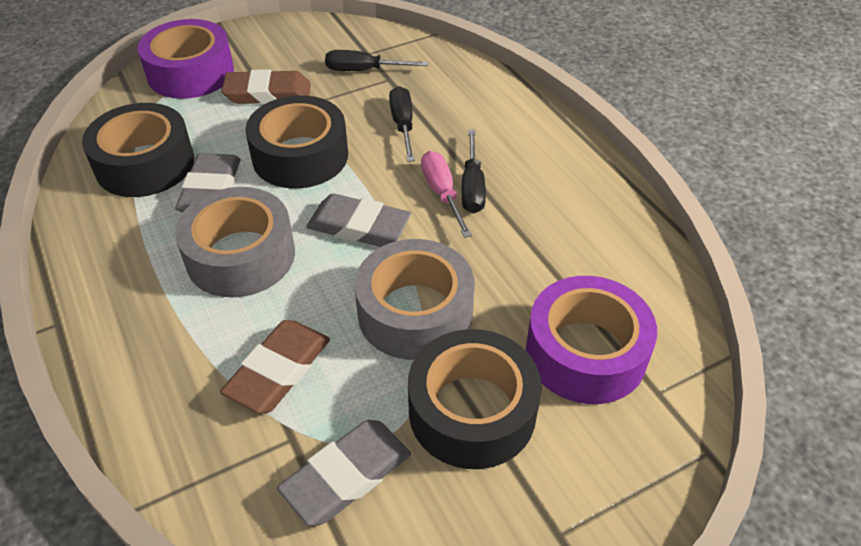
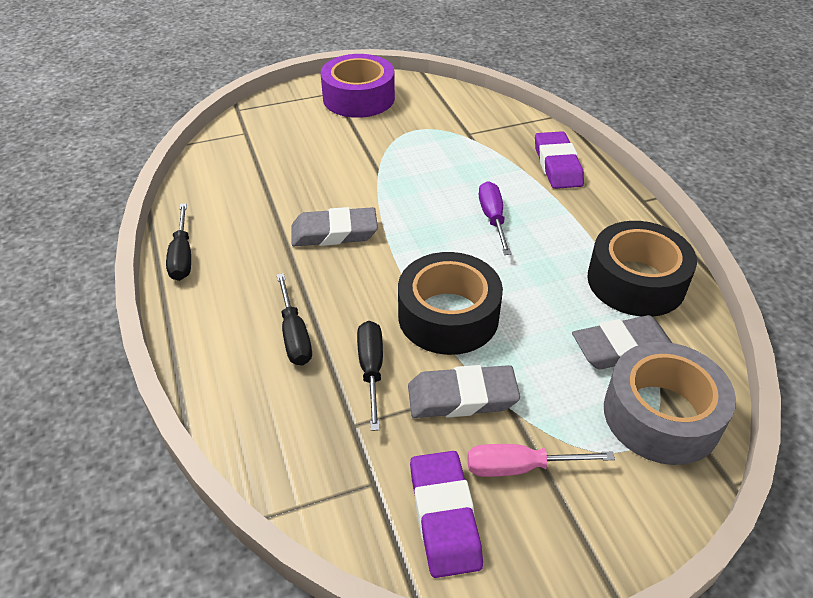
black tape: 3 -> 2
brown eraser: 2 -> 0
grey tape: 2 -> 1
purple eraser: 0 -> 2
purple screwdriver: 0 -> 1
purple tape: 2 -> 1

